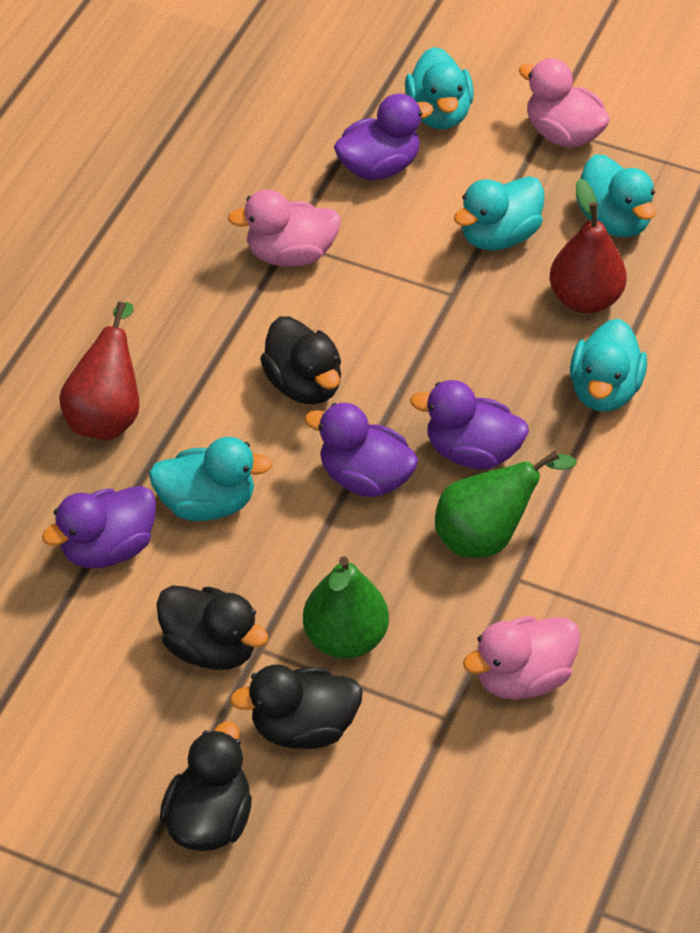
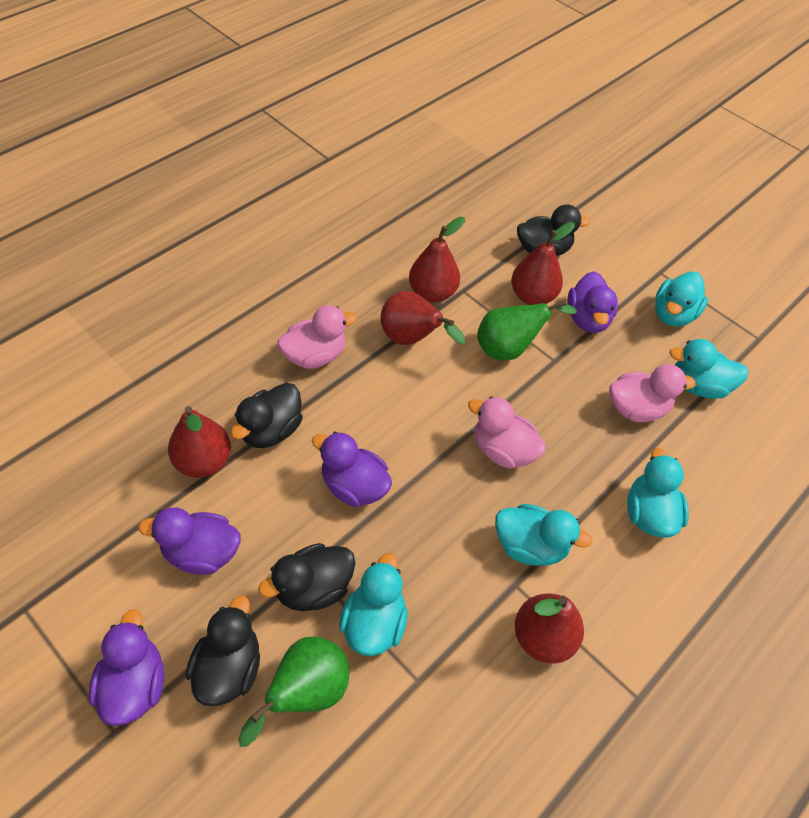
red pear: 2 -> 5

